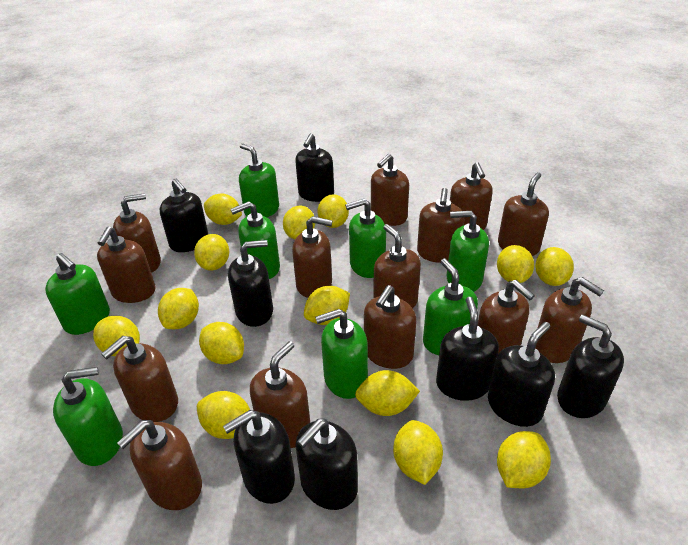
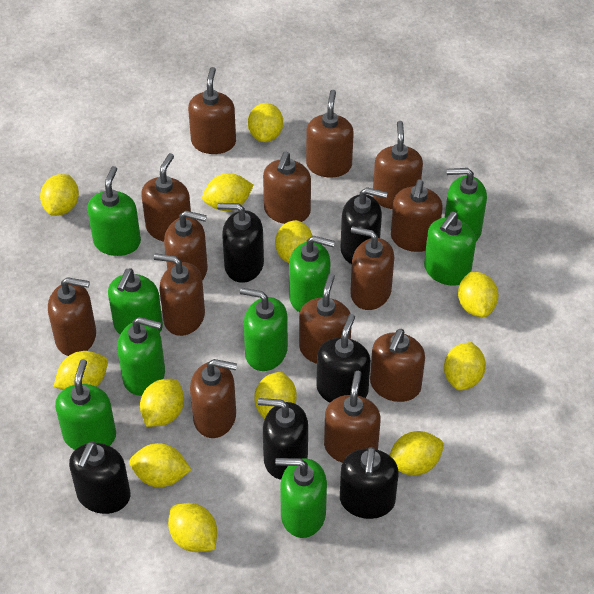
black soap dispenser: 8 -> 6
green soap dispenser: 8 -> 9
yellow lemon: 14 -> 12

